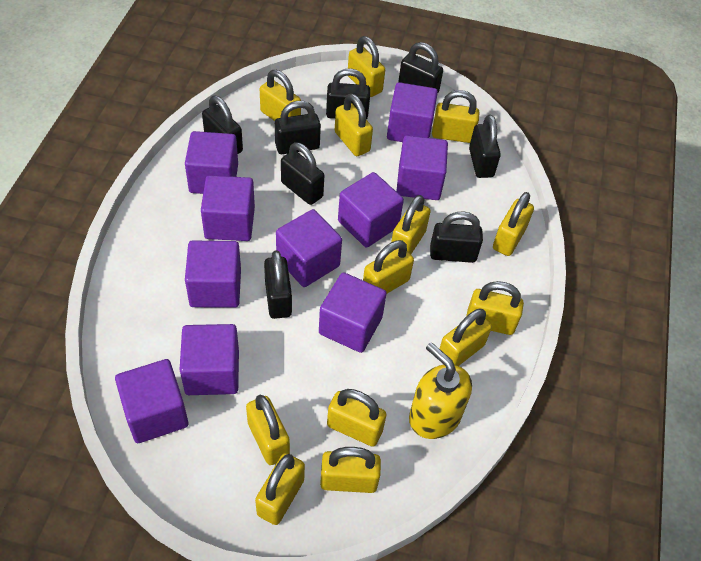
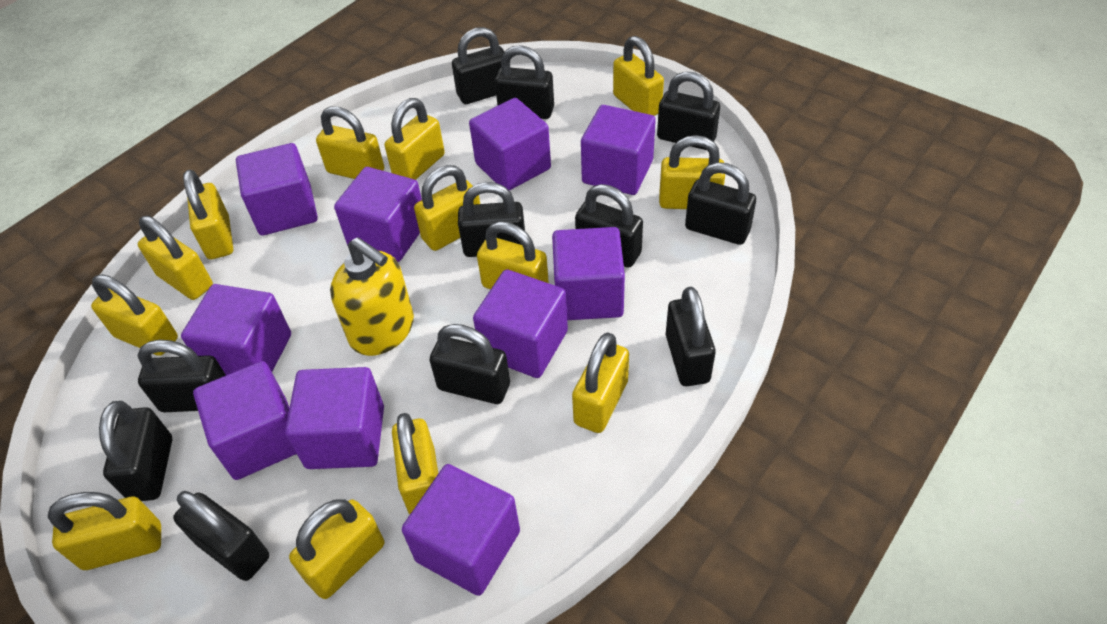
black padlock: 8 -> 11

